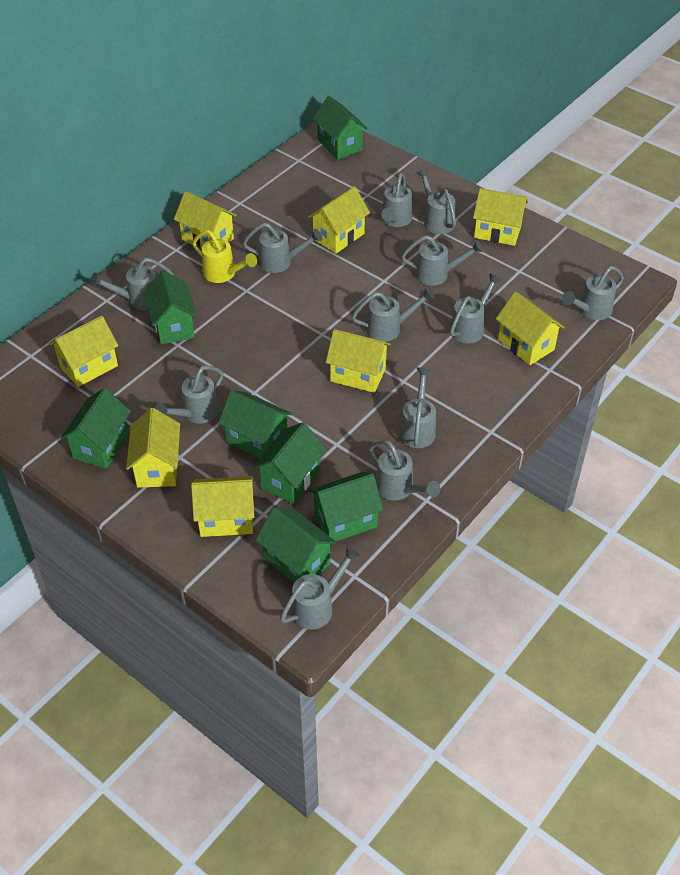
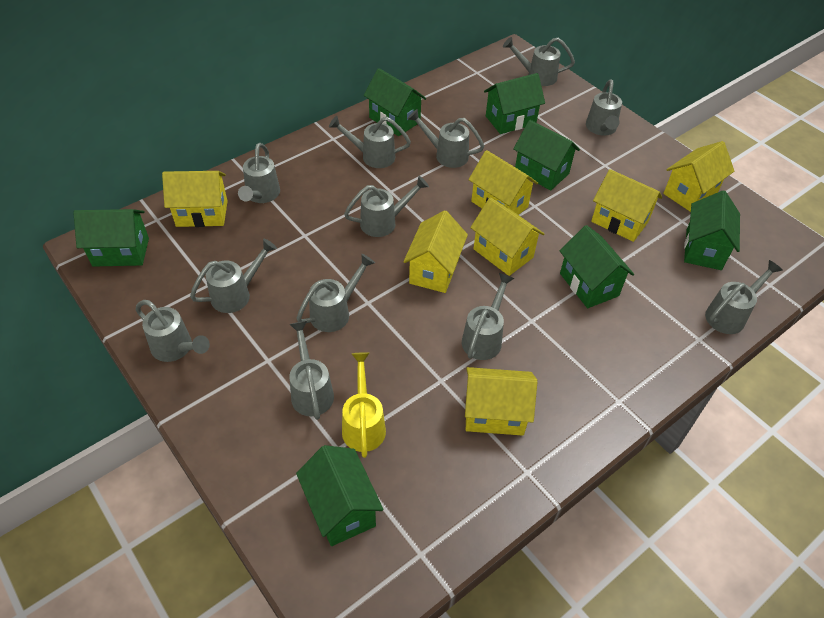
yellow house: 8 -> 7

